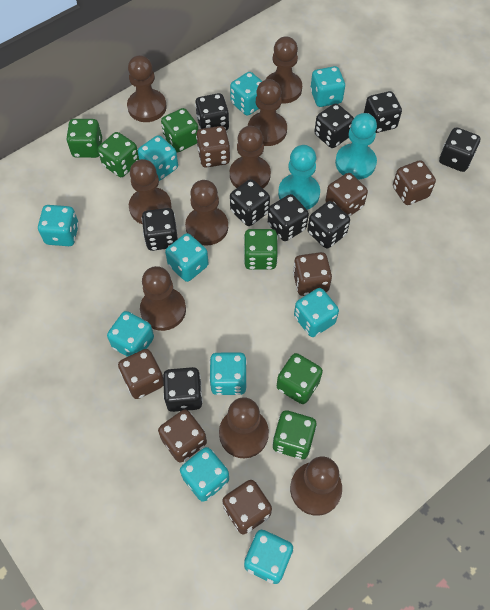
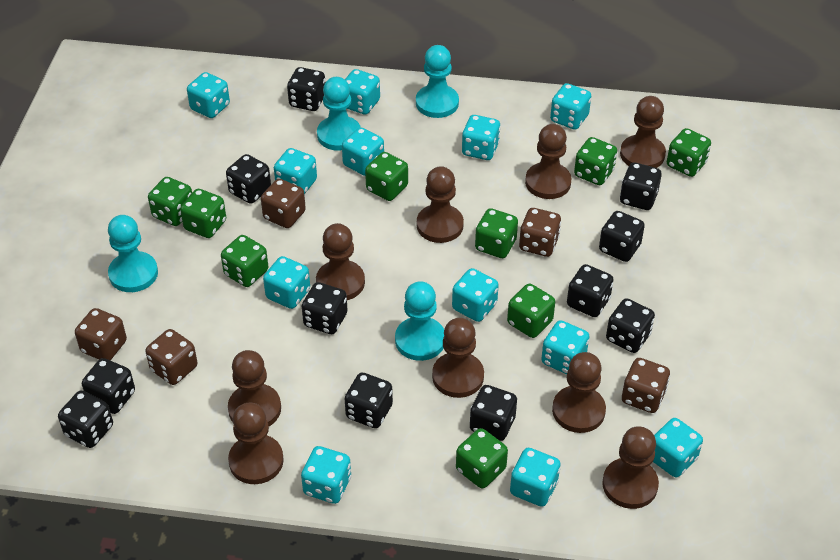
black dice: 9 -> 11
brown dice: 7 -> 5
green dice: 6 -> 9
turquoise dice: 10 -> 12
turquoise pawn: 2 -> 4

